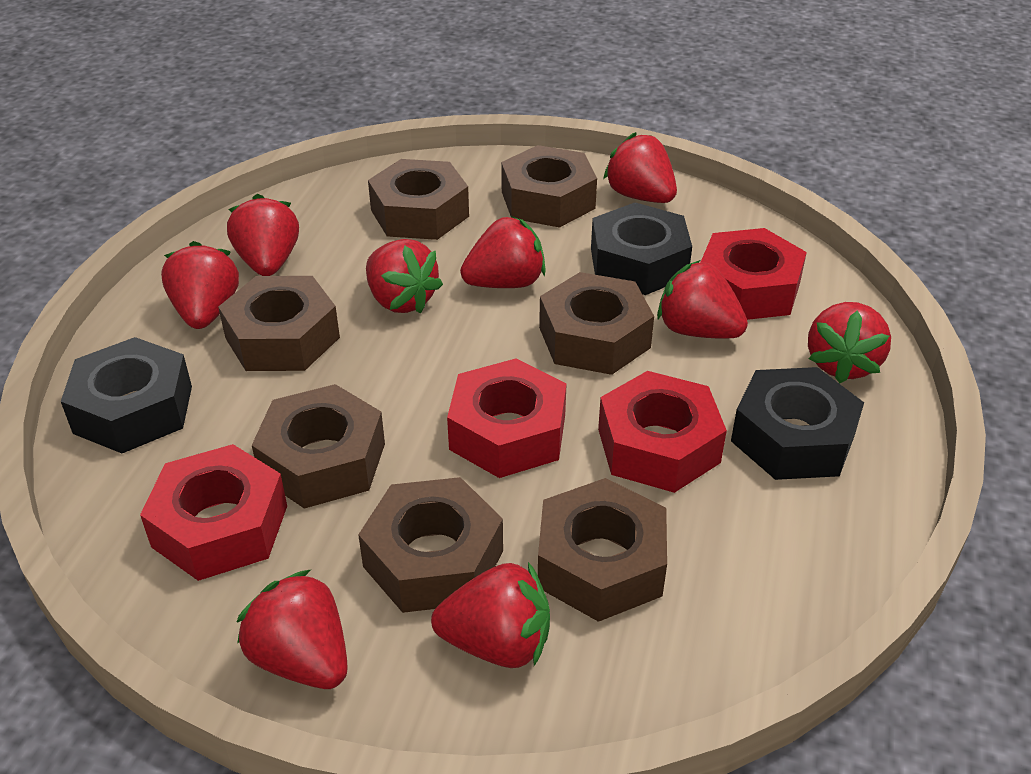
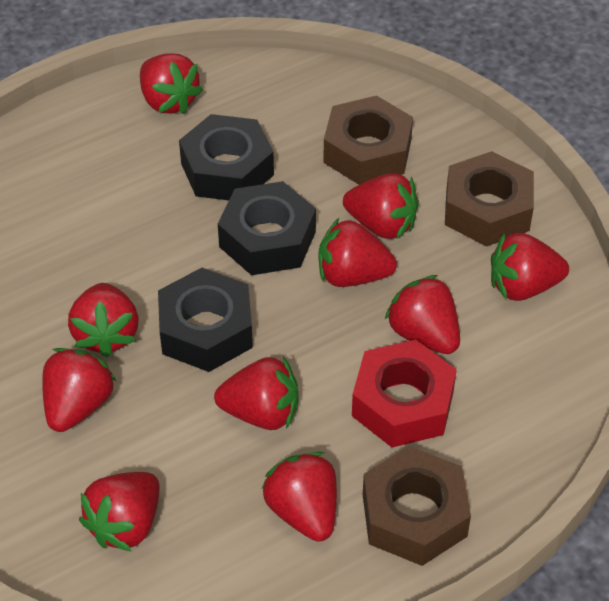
brown nut: 7 -> 3
red nut: 4 -> 1
red strawberry: 9 -> 10

